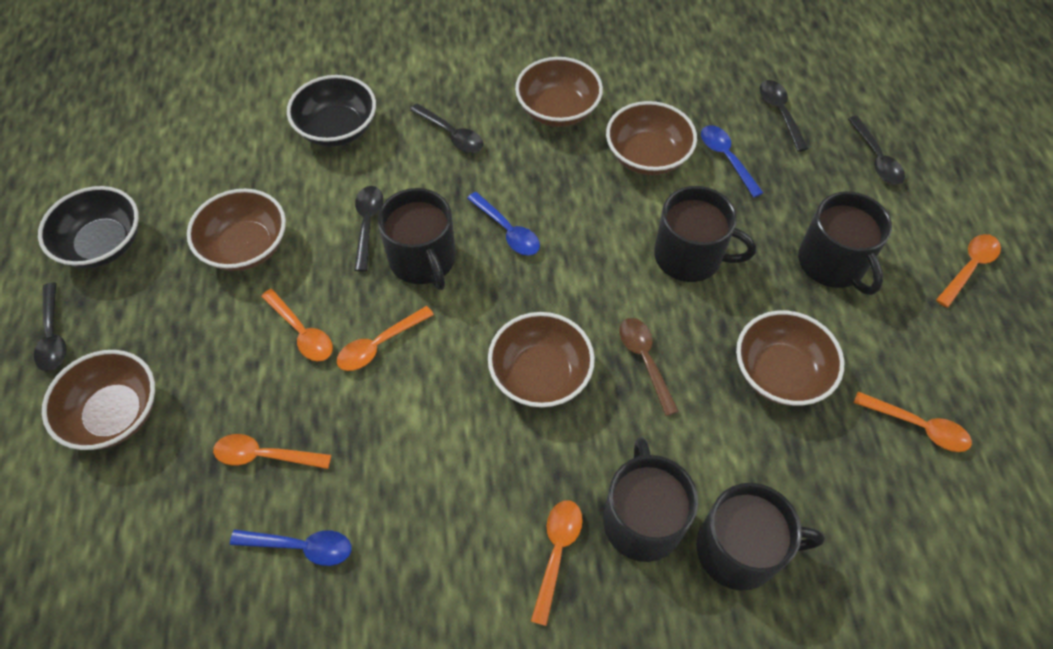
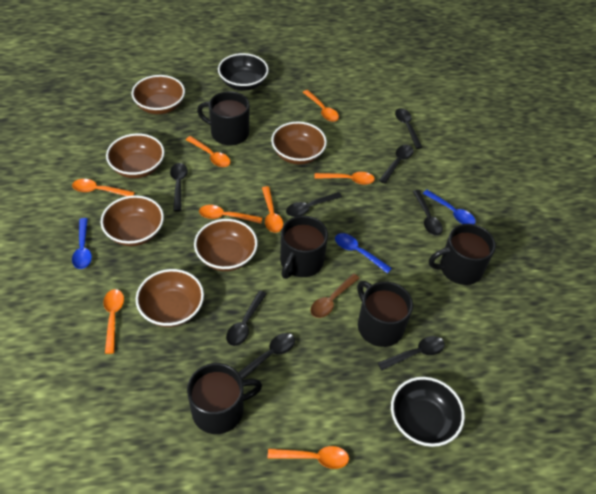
black spoon: 5 -> 8
orange spoon: 6 -> 8

